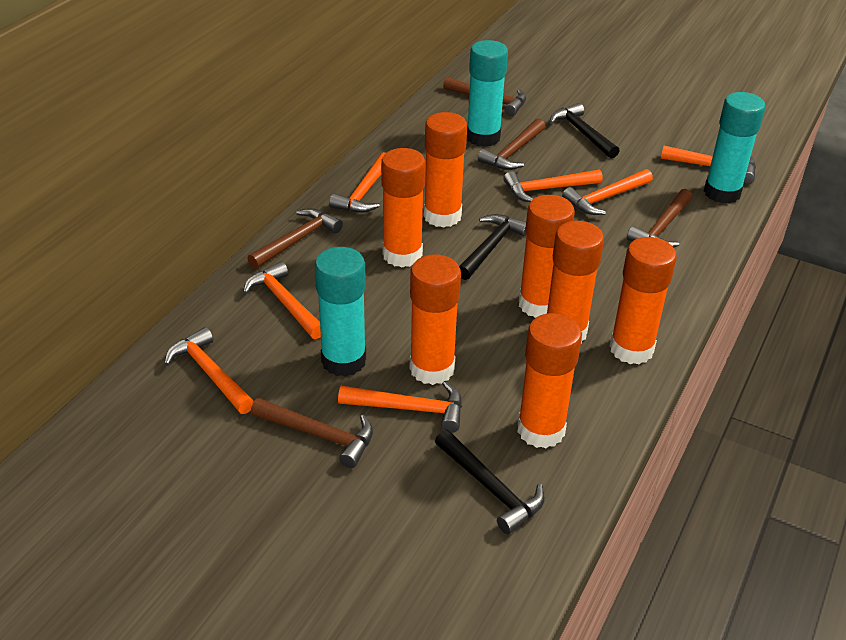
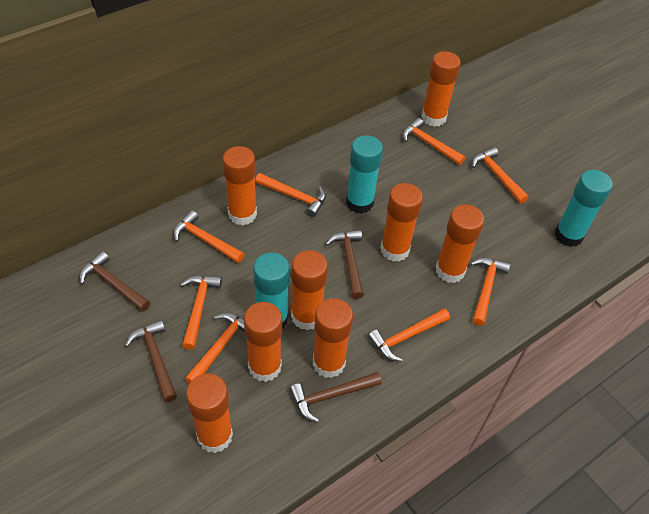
black hammer: 3 -> 0
brown hammer: 5 -> 4
orange glue stick: 7 -> 8
orange hammer: 7 -> 8

